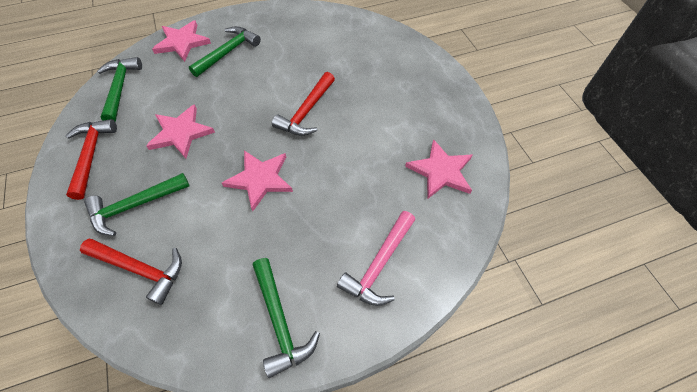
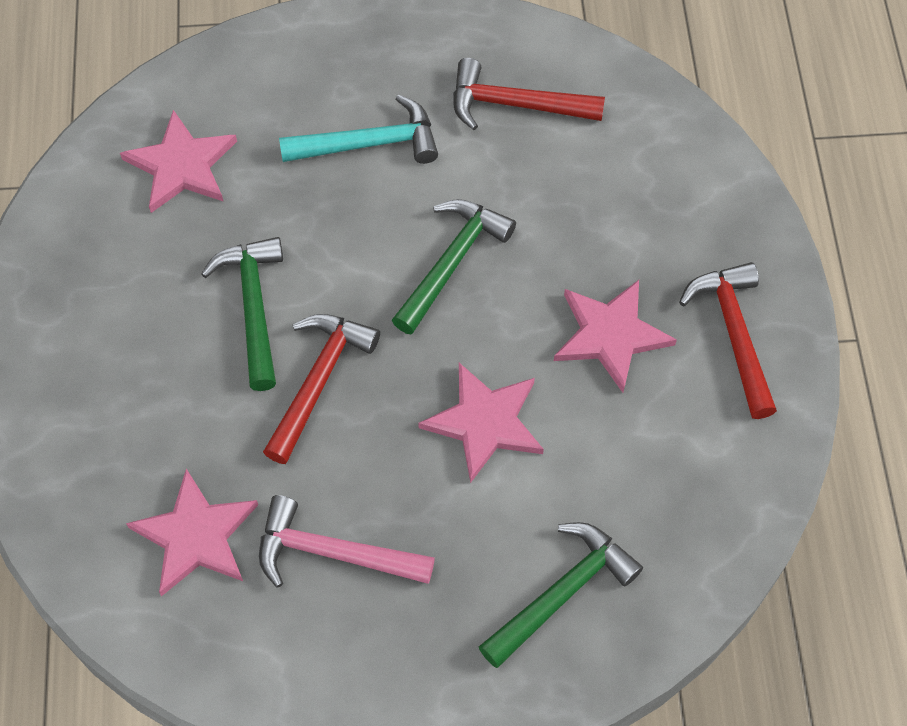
green hammer: 4 -> 3
turquoise hammer: 0 -> 1

